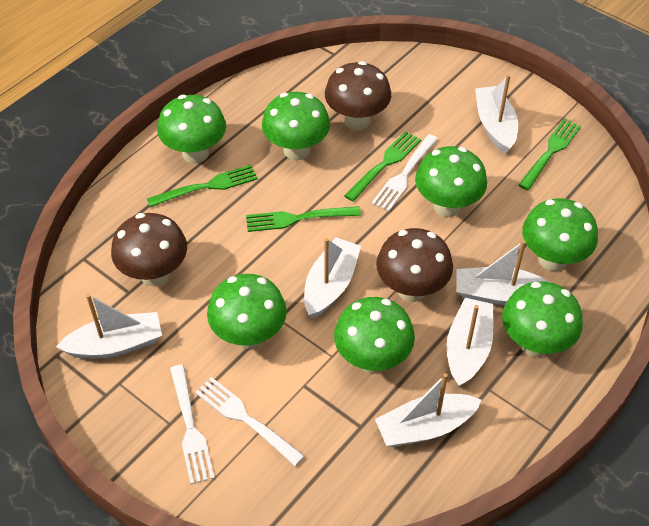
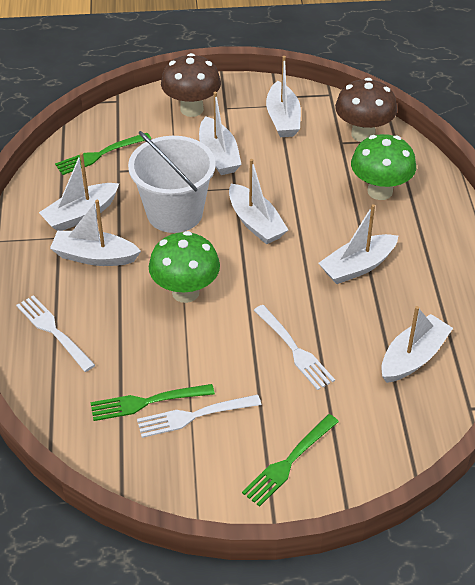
brown mushroom: 3 -> 2
green fork: 4 -> 3
green mushroom: 7 -> 2
white boat: 6 -> 7
white bucket: 0 -> 1

